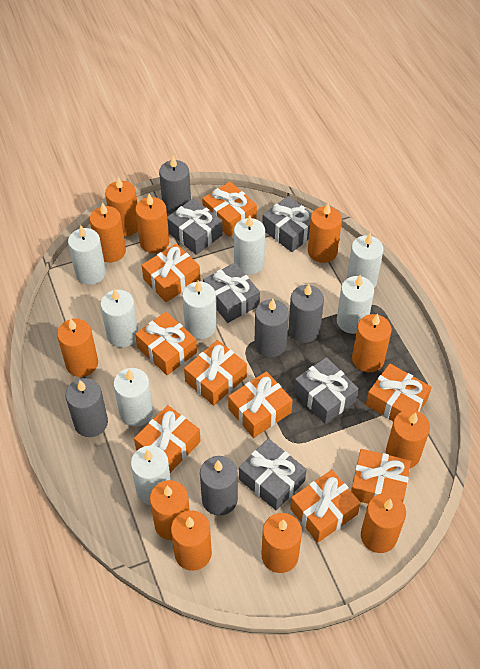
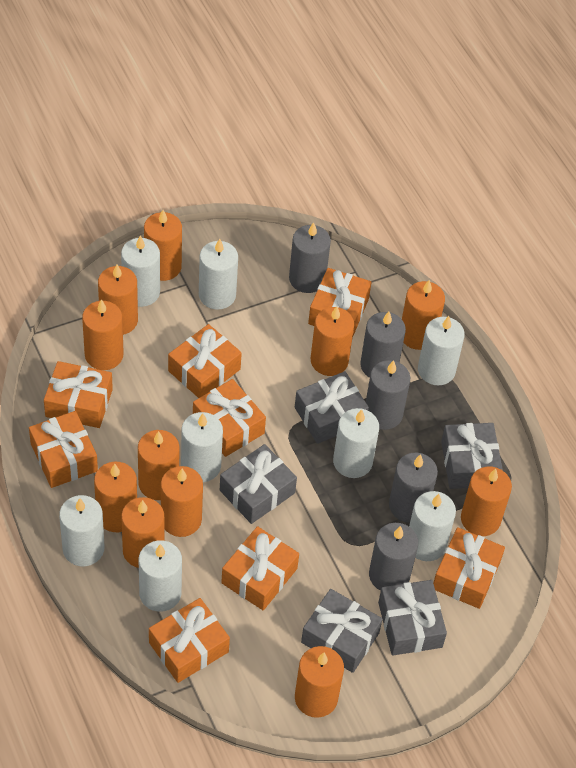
orange gift: 9 -> 8

